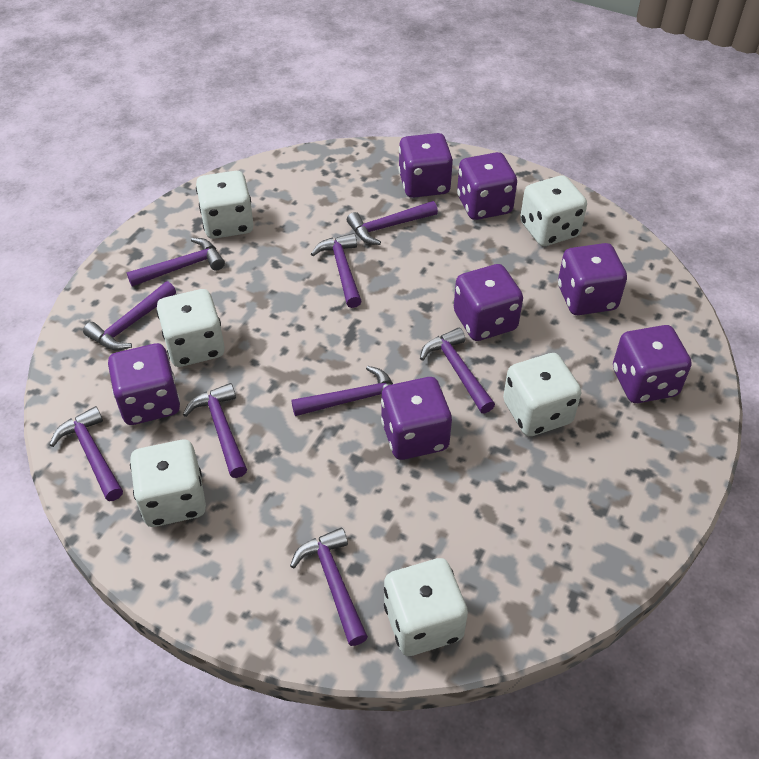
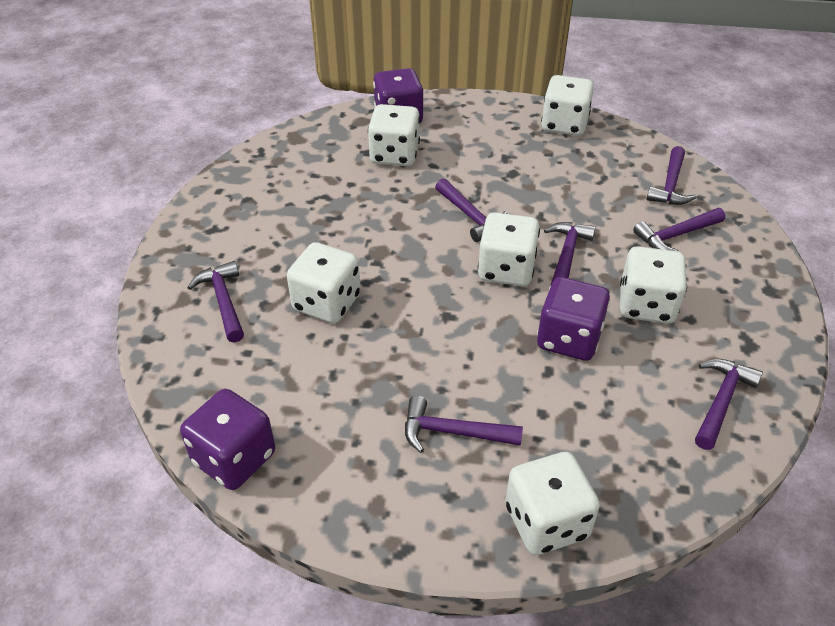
purple dice: 7 -> 3
purple hammer: 9 -> 7

